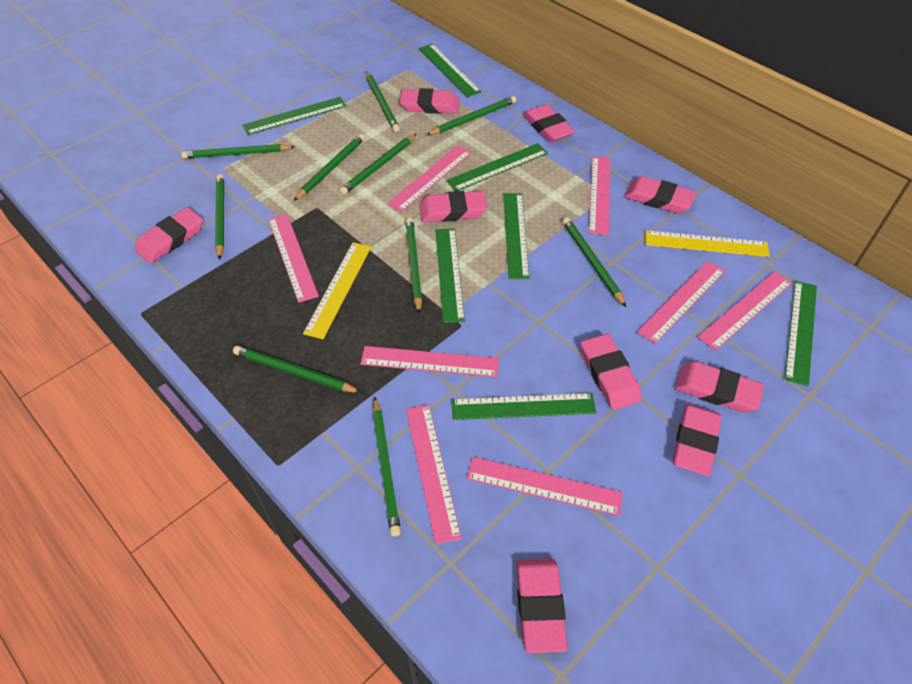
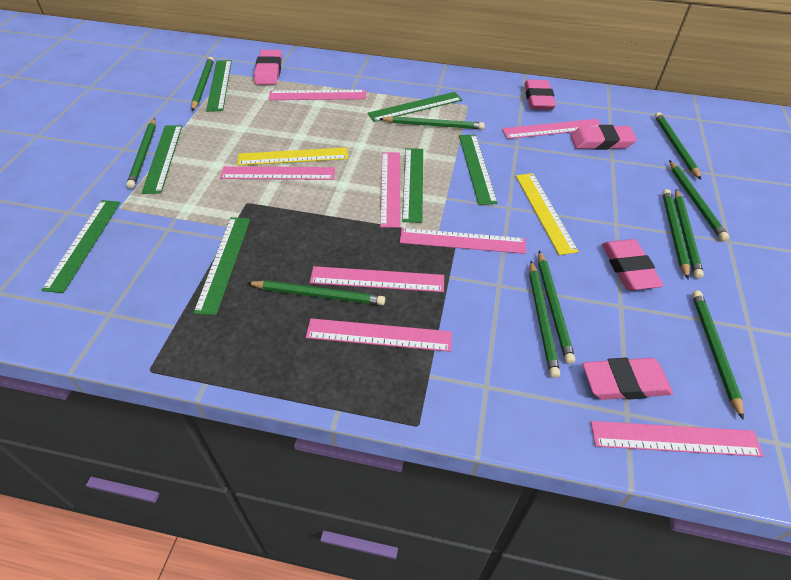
green pencil: 10 -> 11
pink eraser: 9 -> 5

